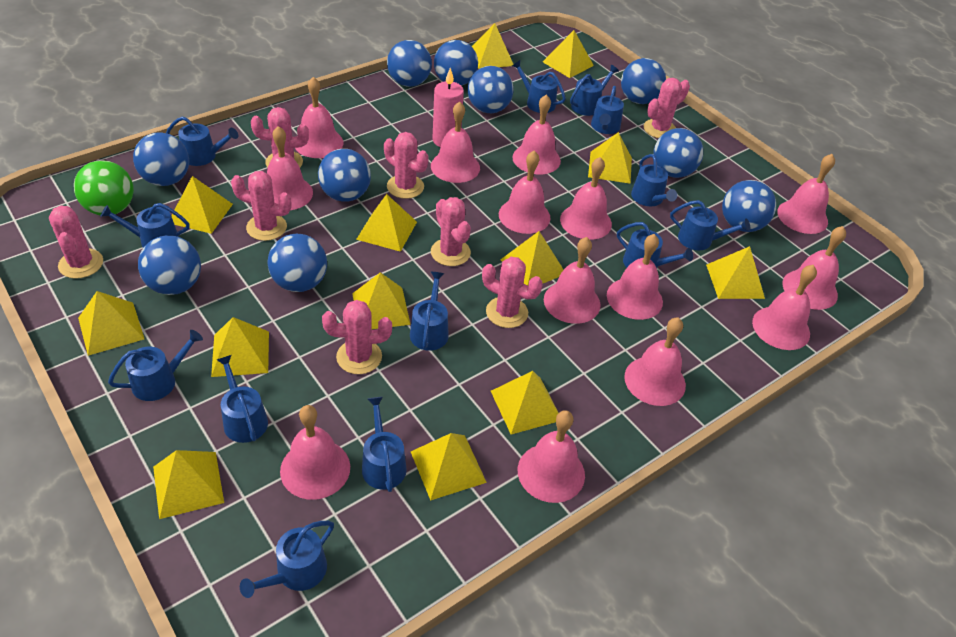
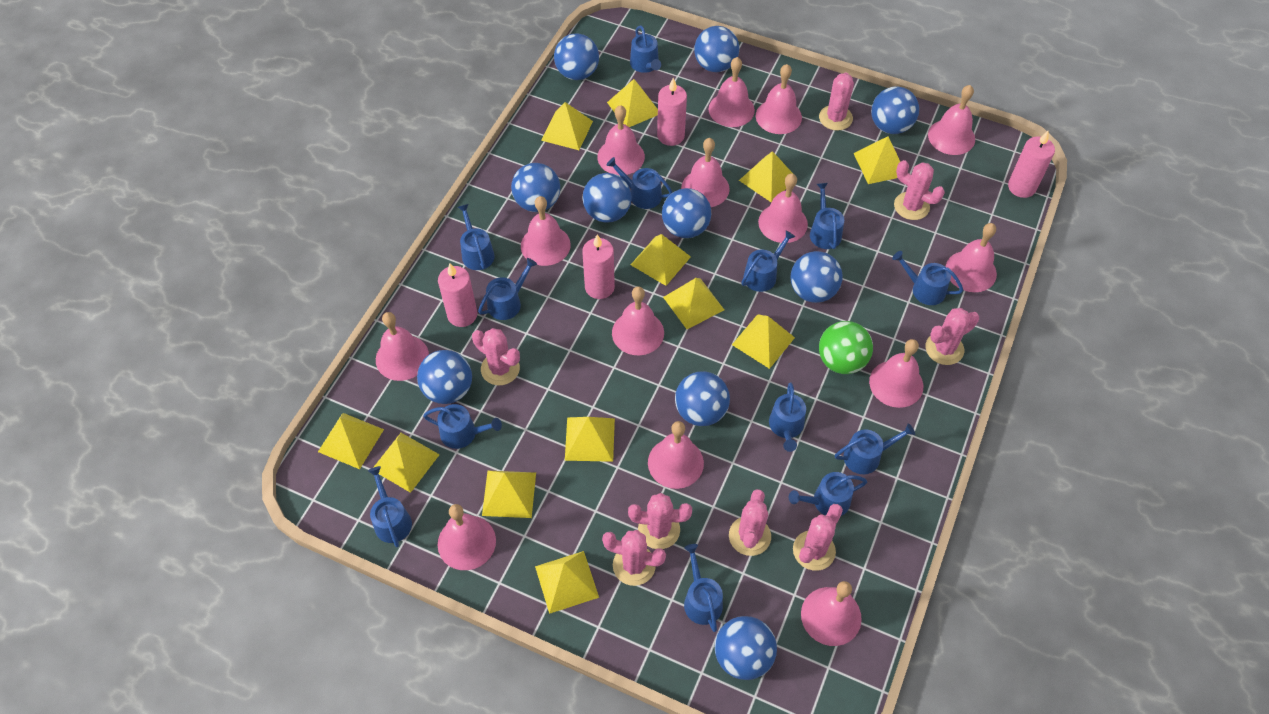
pink candle: 1 -> 4
yellow pyramid: 13 -> 12

